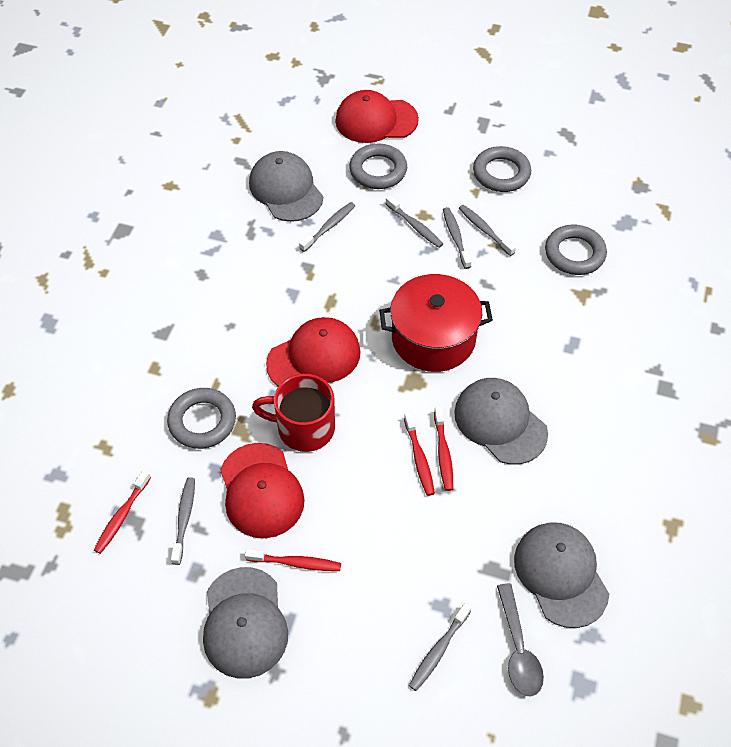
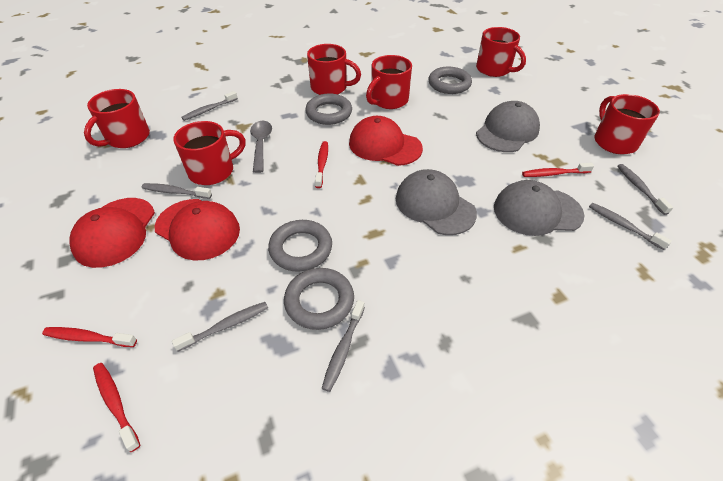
grey cap: 4 -> 3
red mug: 1 -> 6
red pot: 1 -> 0

